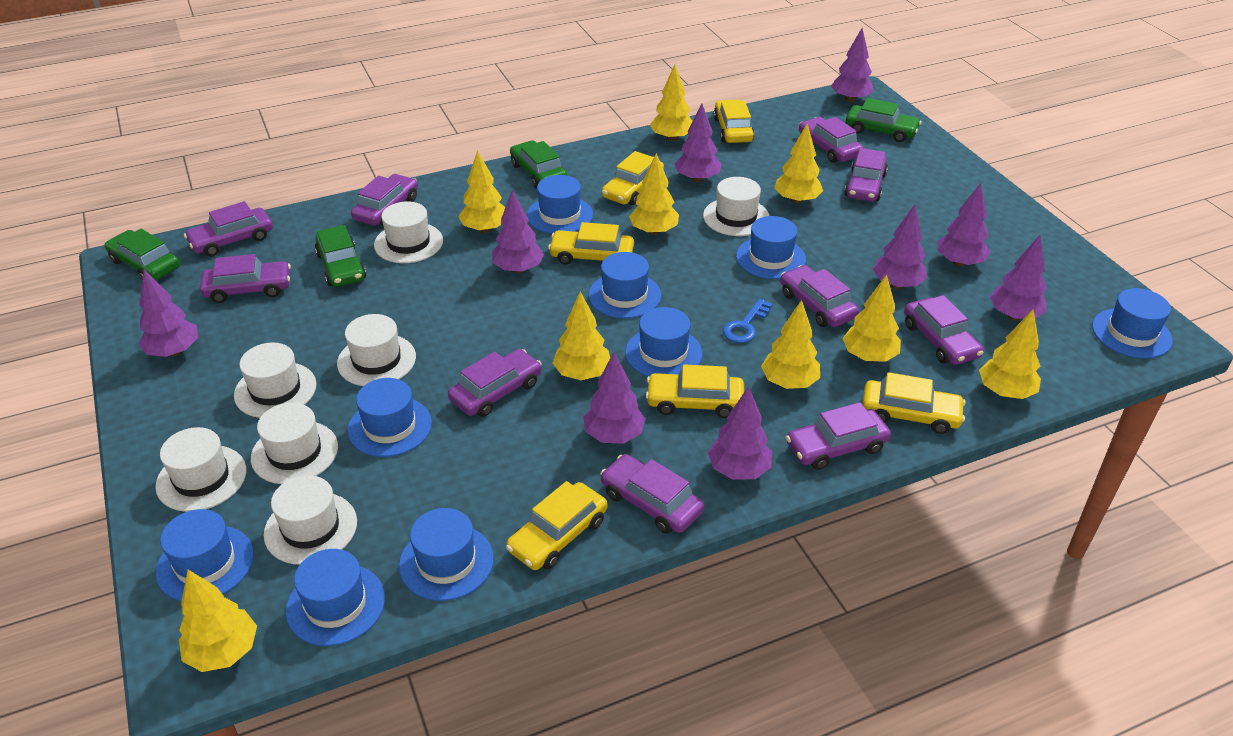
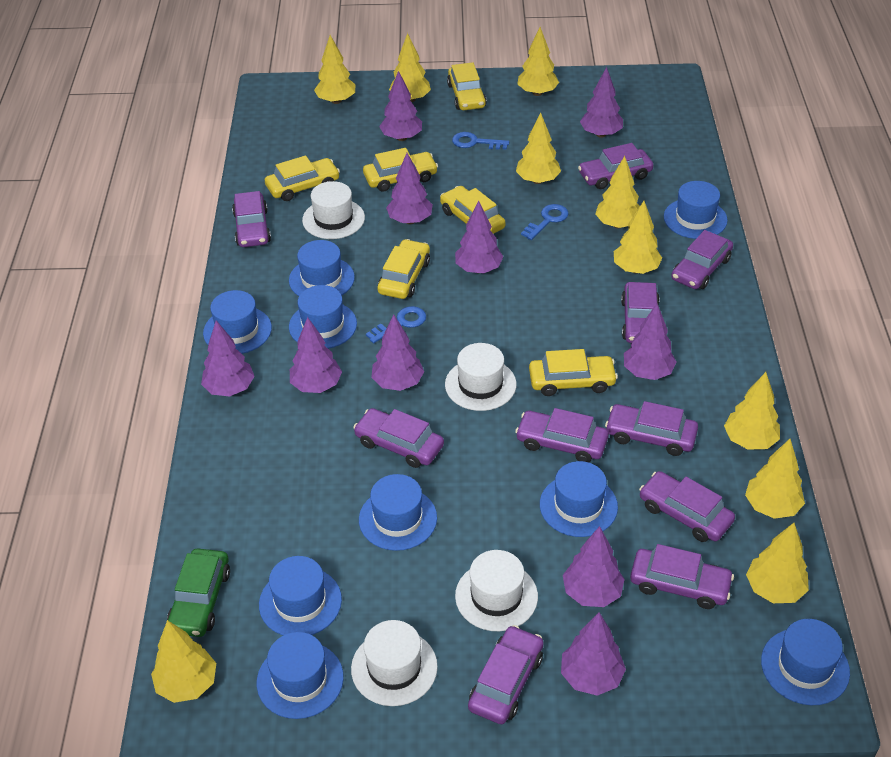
blue key: 1 -> 3
green car: 4 -> 1
purple tree: 9 -> 10
white hat: 7 -> 4
yellow tree: 9 -> 10

